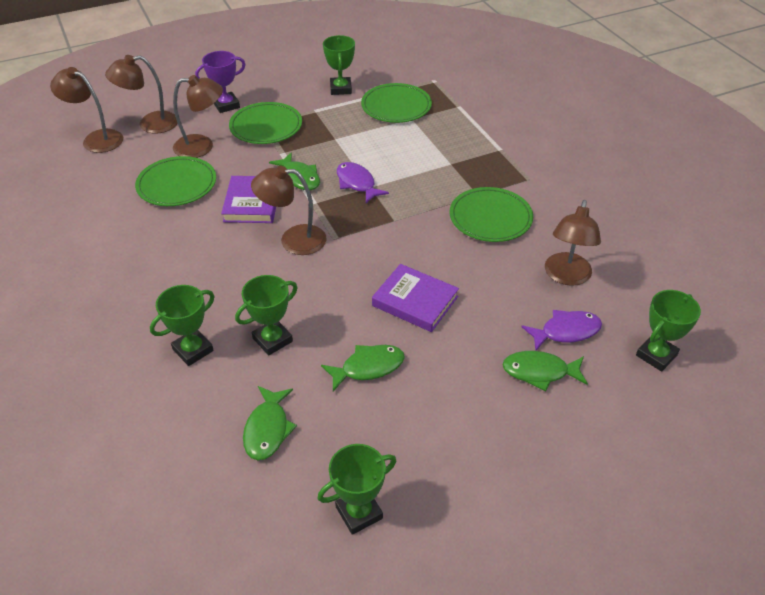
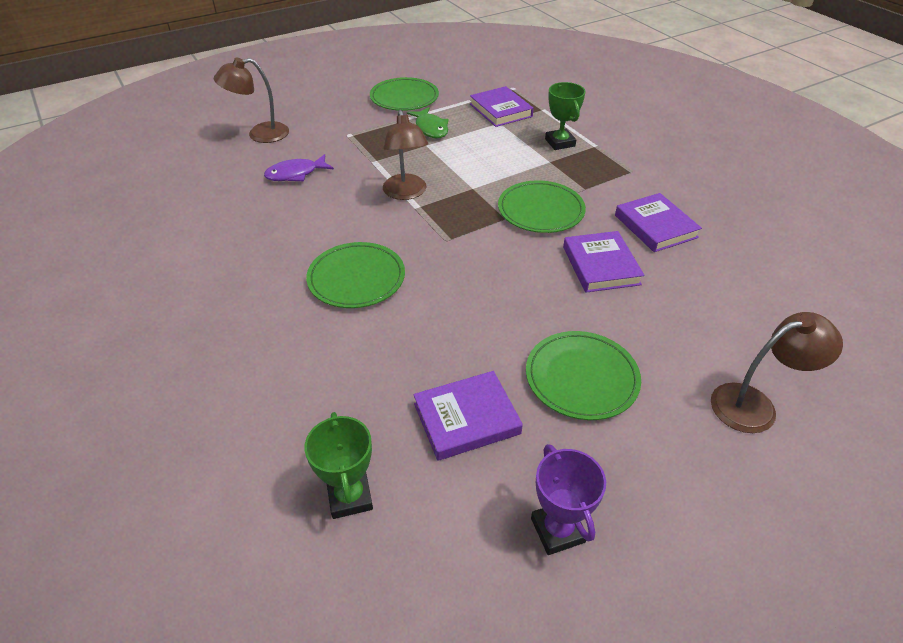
brown lamp: 5 -> 3
green fish: 4 -> 1
green trophy: 5 -> 2
purple book: 2 -> 4
purple fish: 2 -> 1

